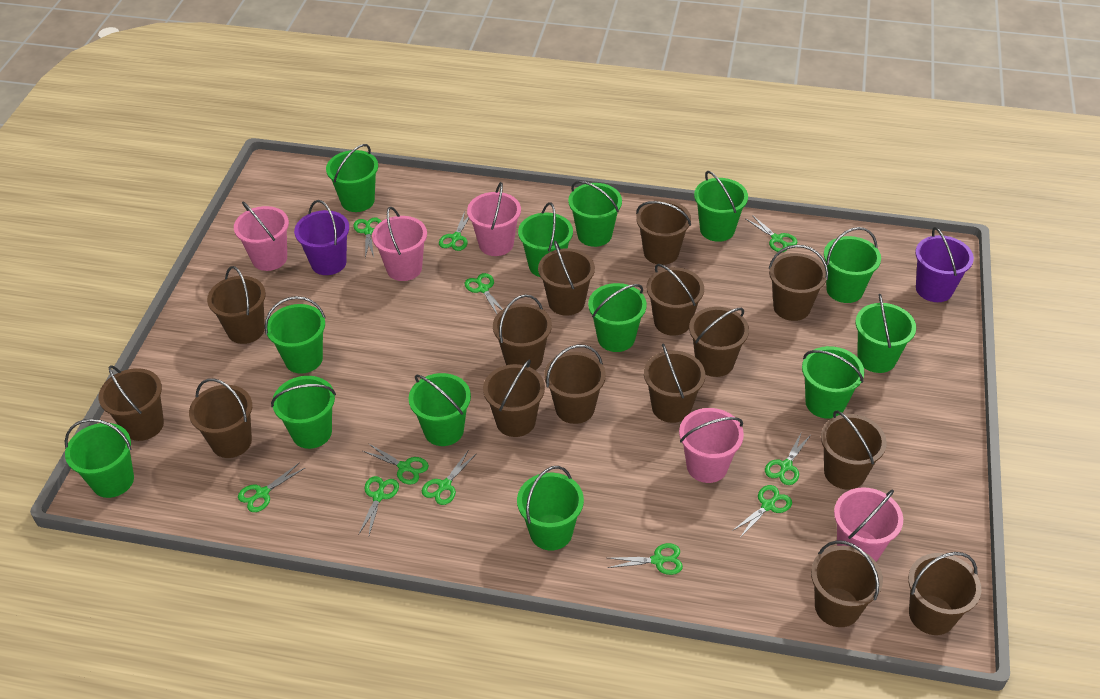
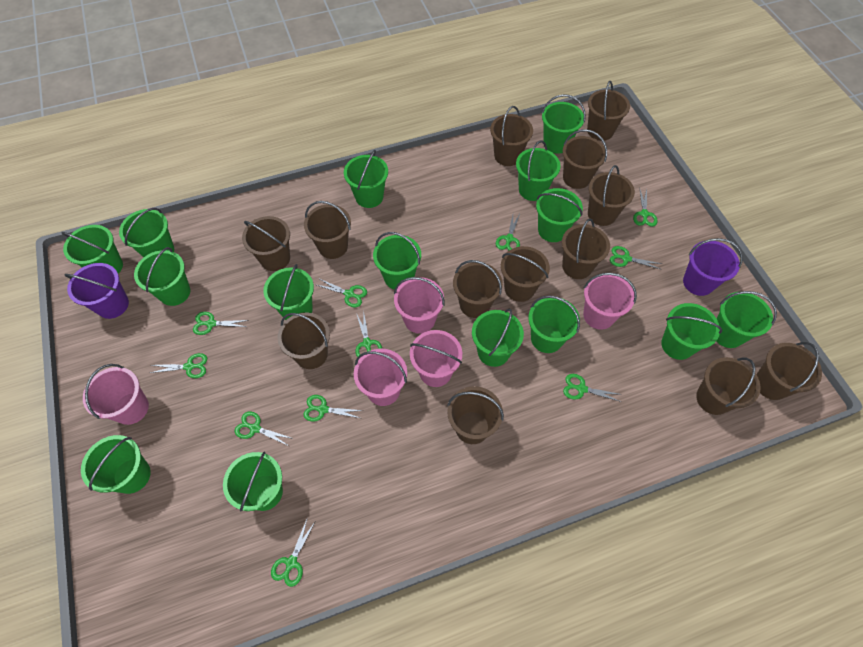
brown bucket: 15 -> 13
green bucket: 13 -> 15

